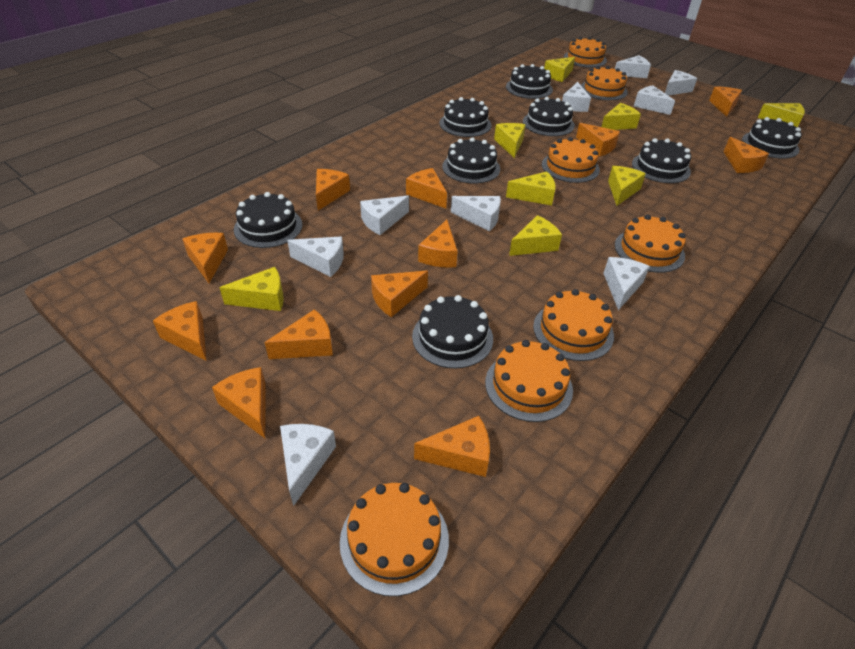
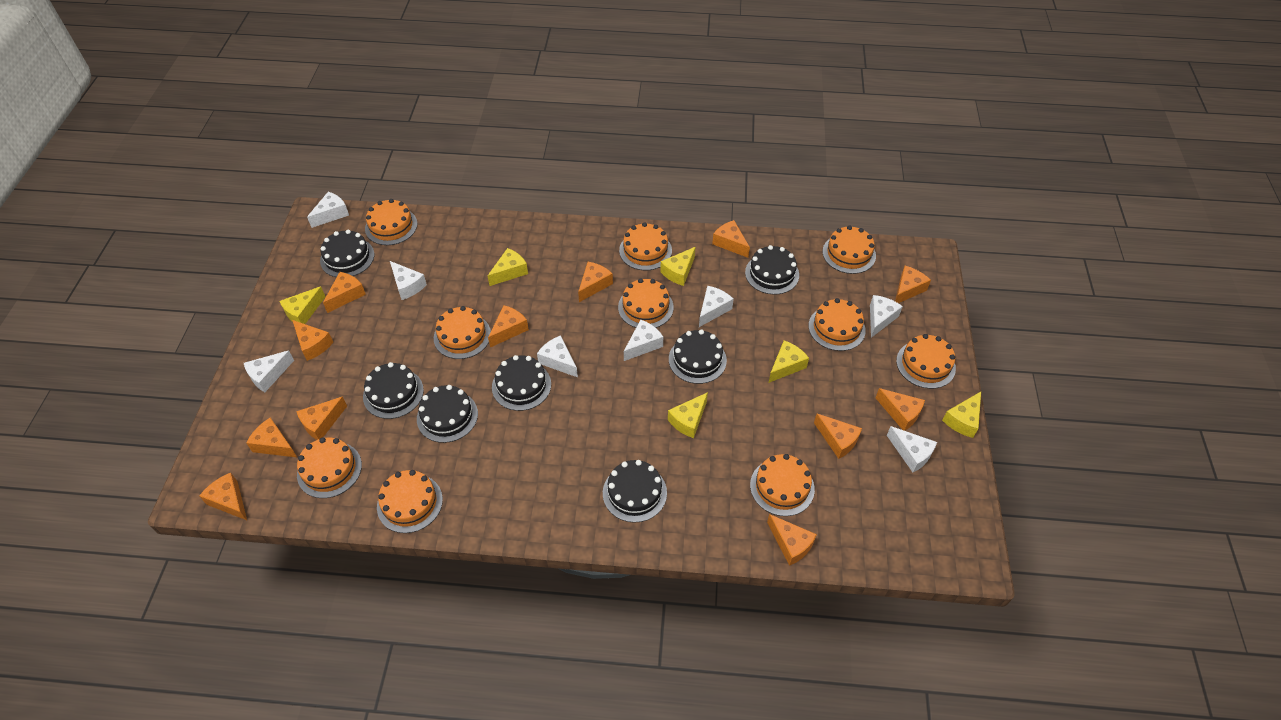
black cake: 8 -> 7
orange cake: 7 -> 10
white cheese: 9 -> 8
yellow cheese: 8 -> 6

